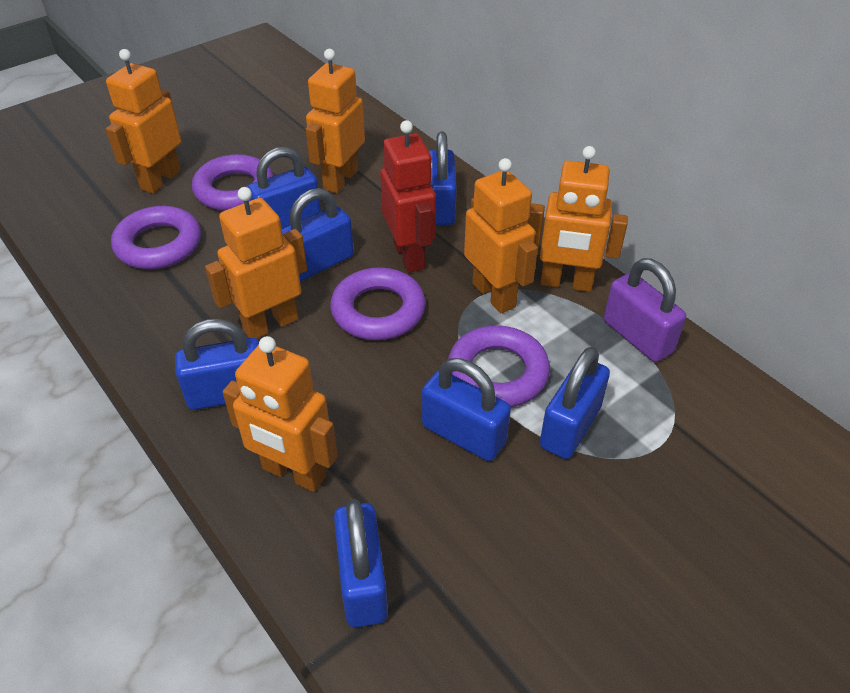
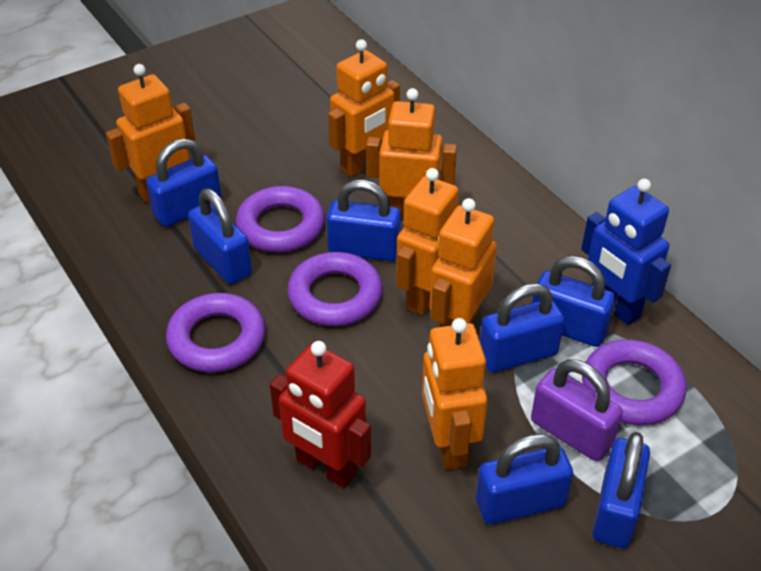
blue robot: 0 -> 1

